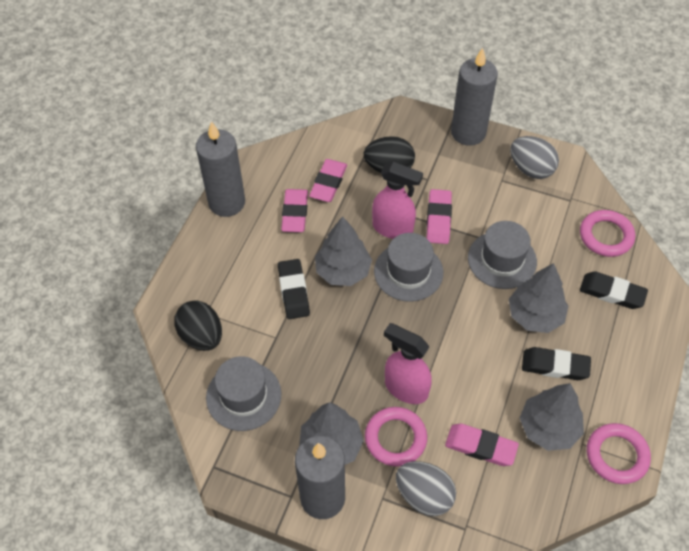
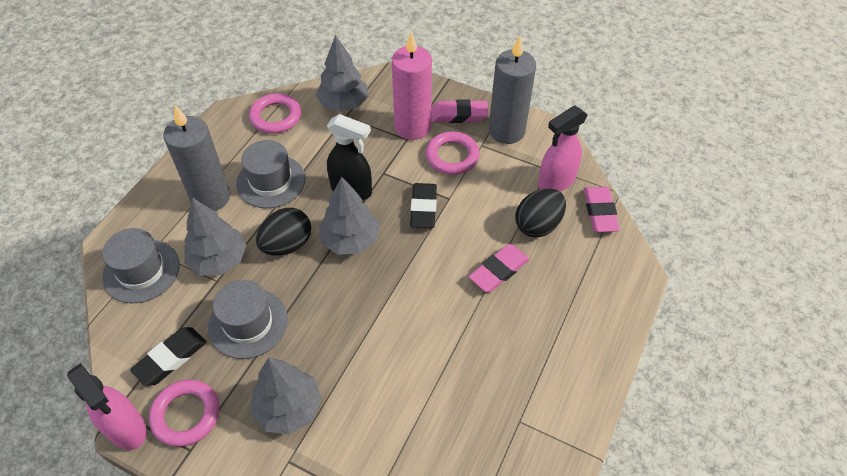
black eraser: 3 -> 2
black spray bottle: 0 -> 1
grey candle: 3 -> 2
grey egg: 2 -> 0
pink candle: 0 -> 1
pink eraser: 4 -> 3

